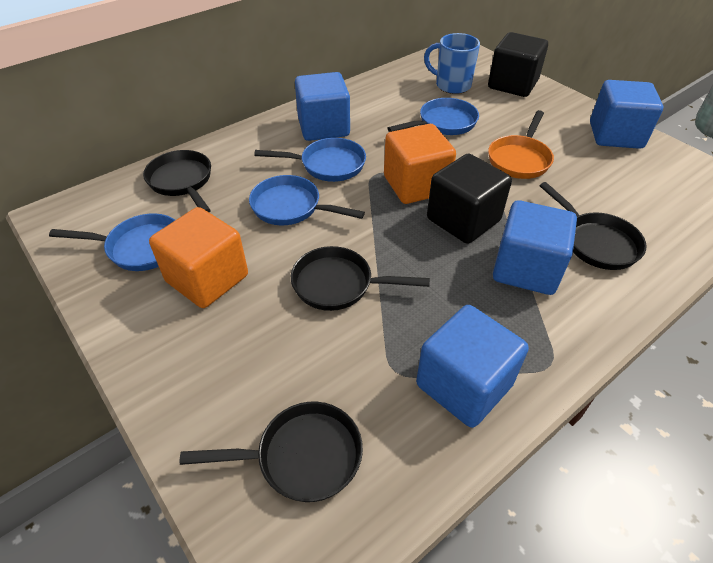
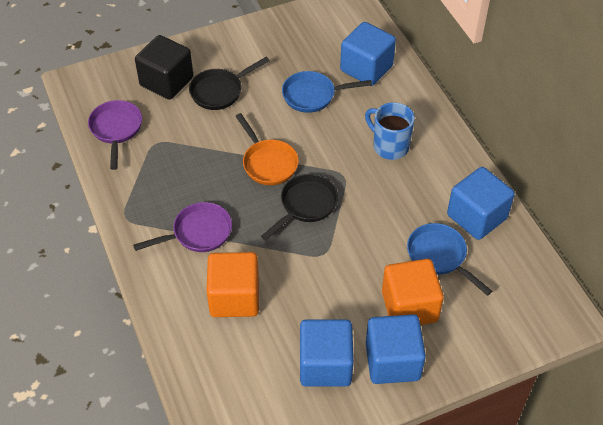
black cube: 2 -> 1
black pan: 4 -> 2
blue pan: 4 -> 2
purple pan: 0 -> 2

